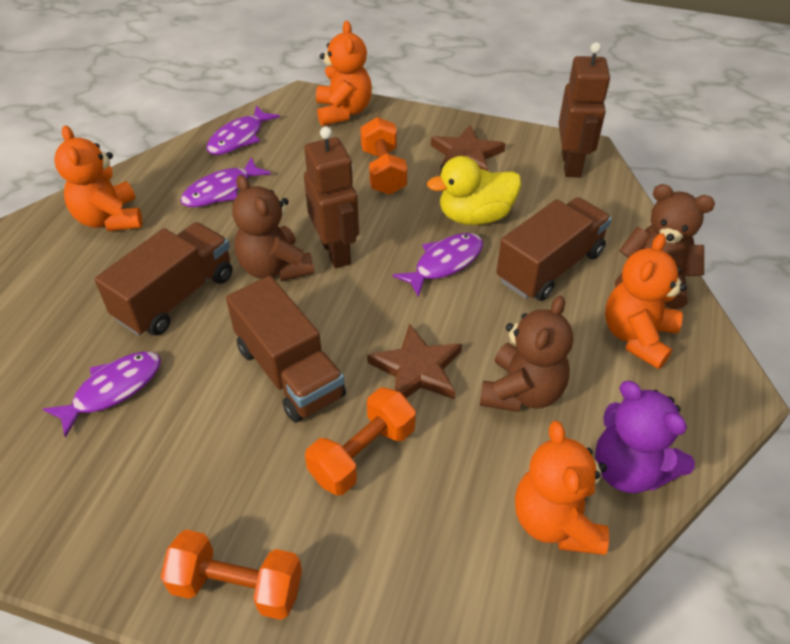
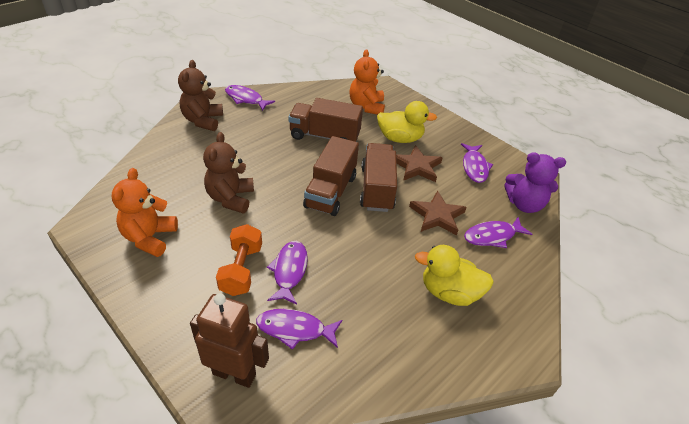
brown robot: 2 -> 1
brown teddy bear: 3 -> 2
orange dumbbell: 3 -> 1
orange teddy bear: 4 -> 2
purple fish: 4 -> 5
yellow duck: 1 -> 2

